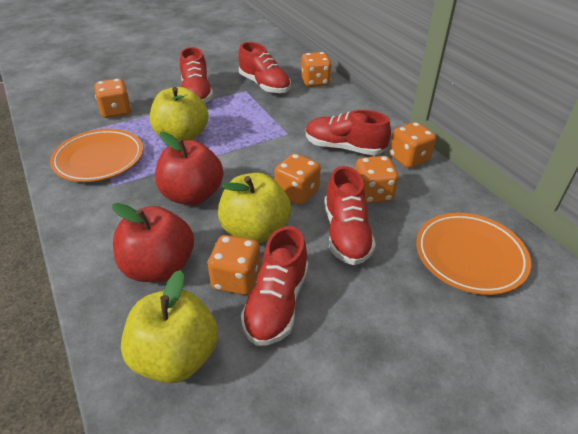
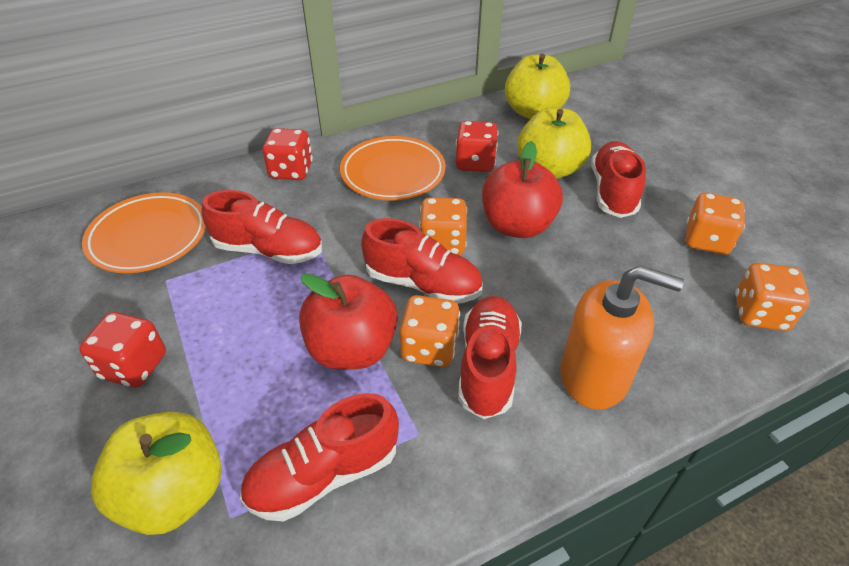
orange dice: 6 -> 4
orange soap dispenser: 0 -> 1
red dice: 0 -> 3

